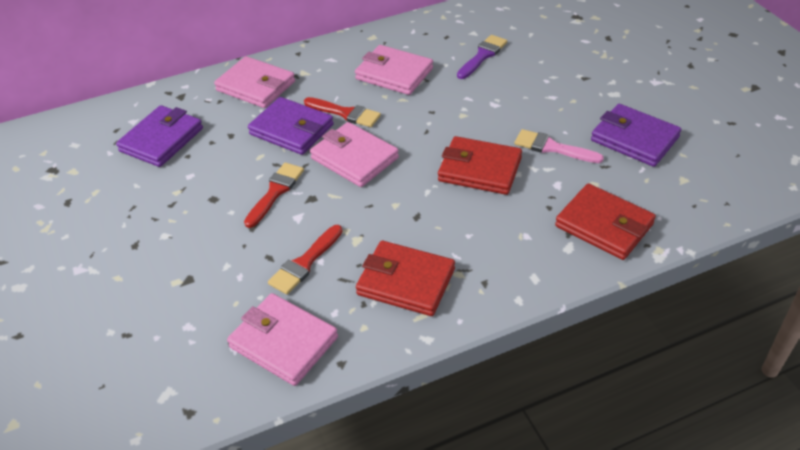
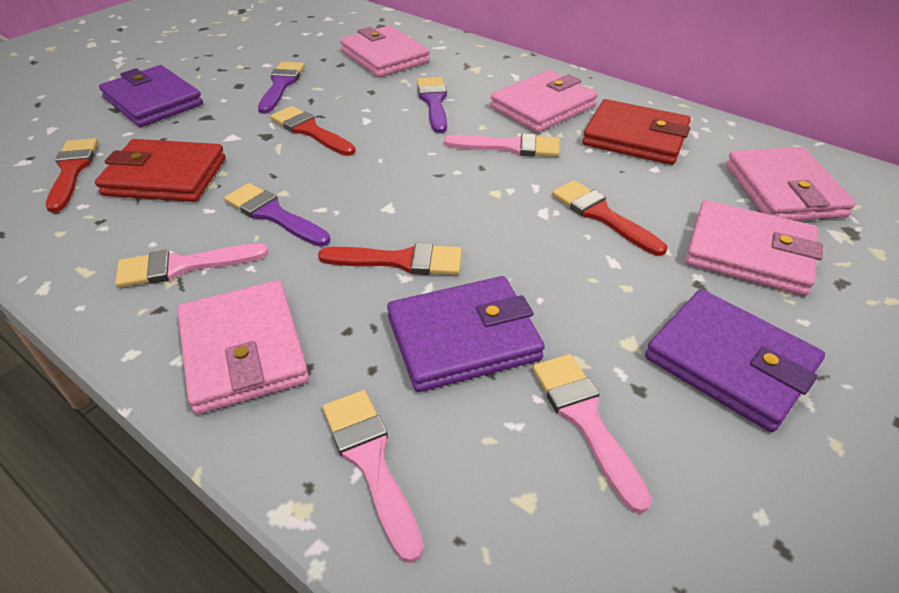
pink brush: 1 -> 4
pink wallet: 4 -> 5
purple brush: 1 -> 3
red brush: 3 -> 4
red wallet: 3 -> 2

